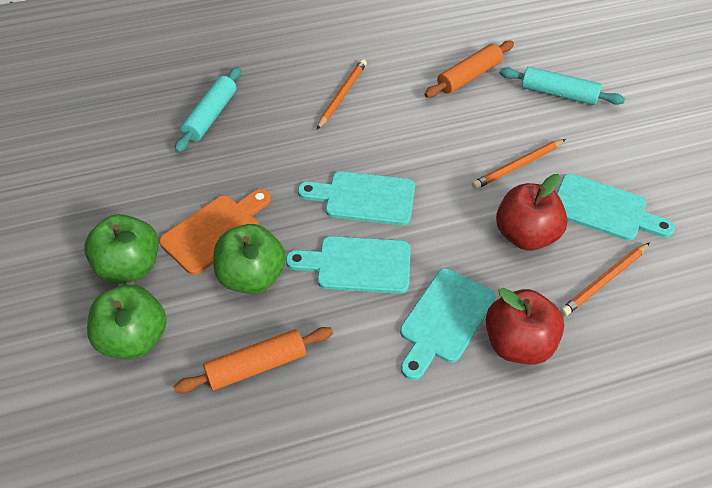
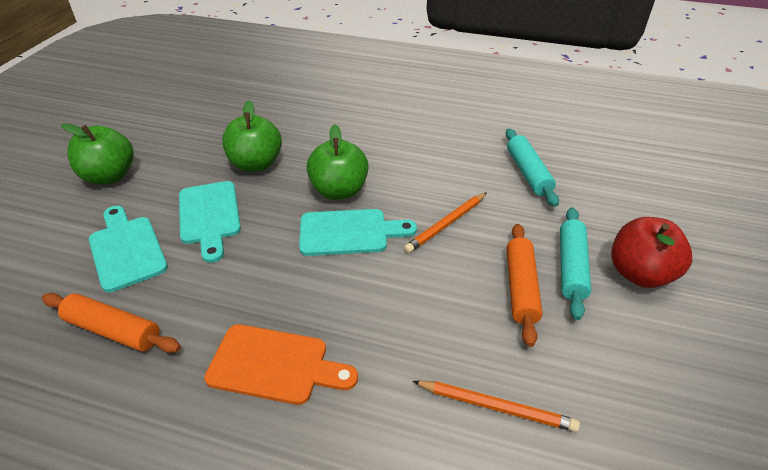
orange pencil: 3 -> 2
red apple: 2 -> 1
turquoise cutting board: 4 -> 3

